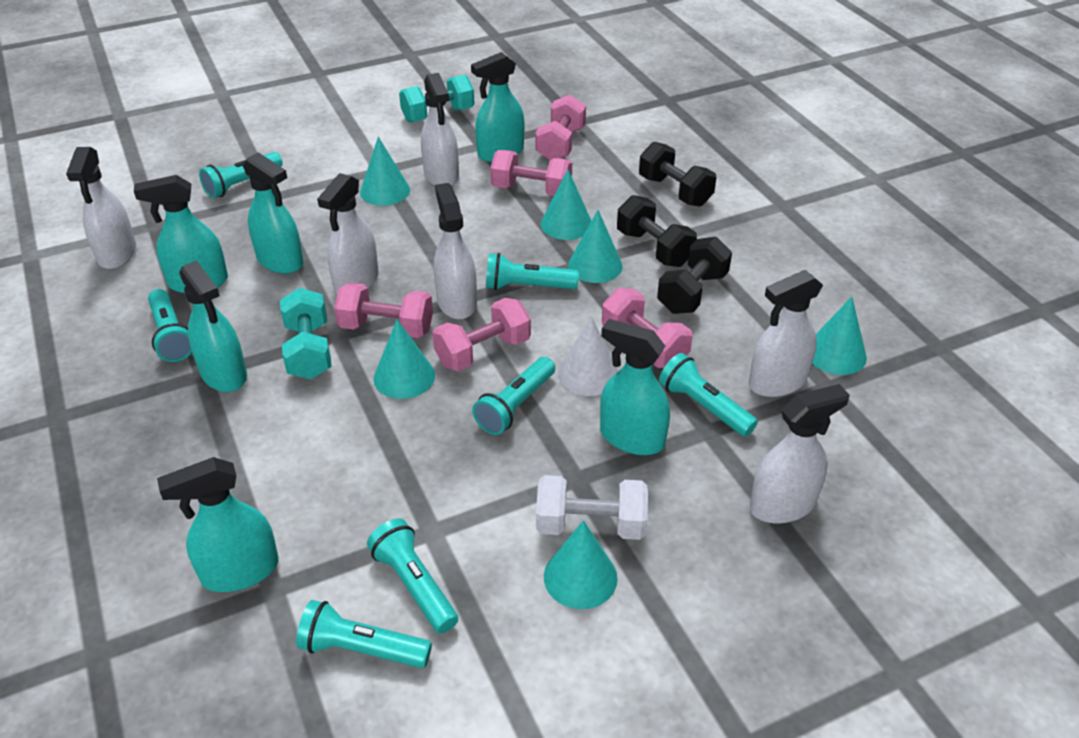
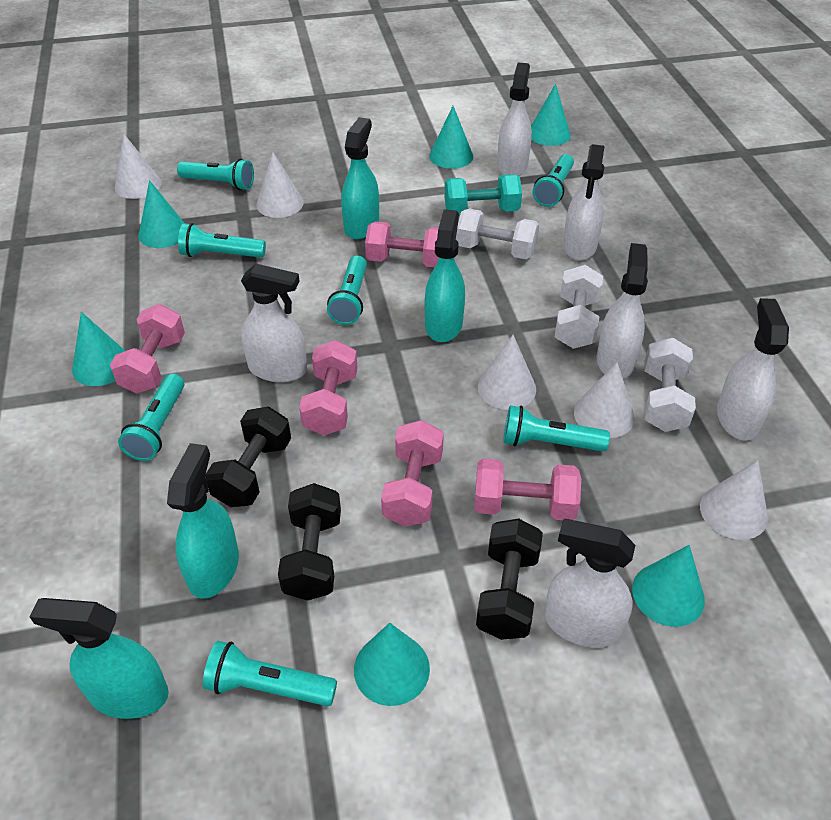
turquoise dumbbell: 2 -> 1
turquoise spray bottle: 6 -> 4
white cone: 1 -> 5
white dumbbell: 1 -> 3

